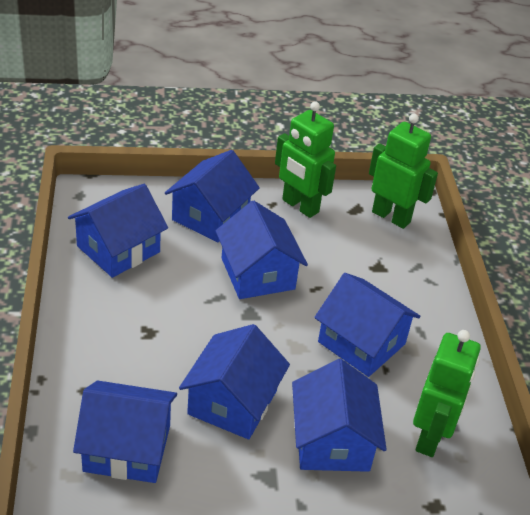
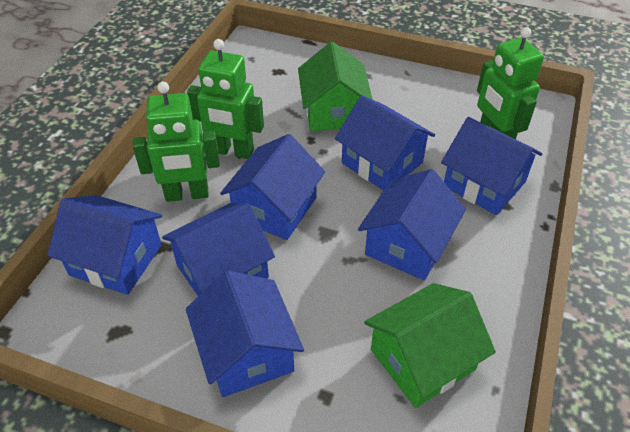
green house: 0 -> 2

